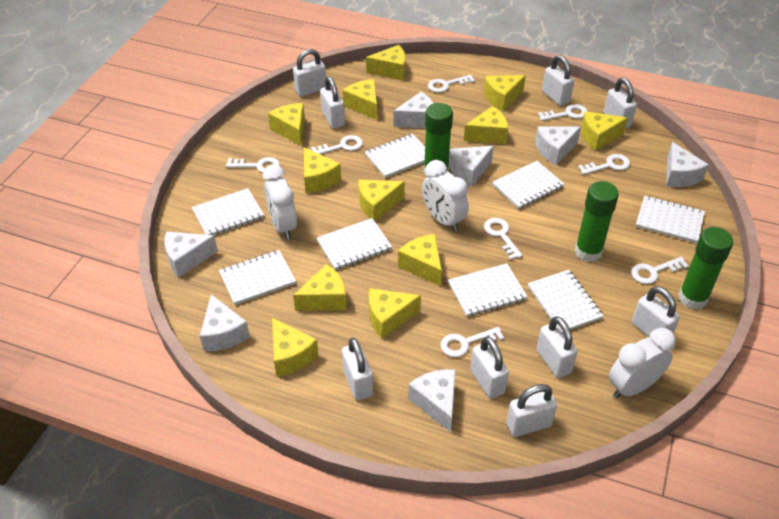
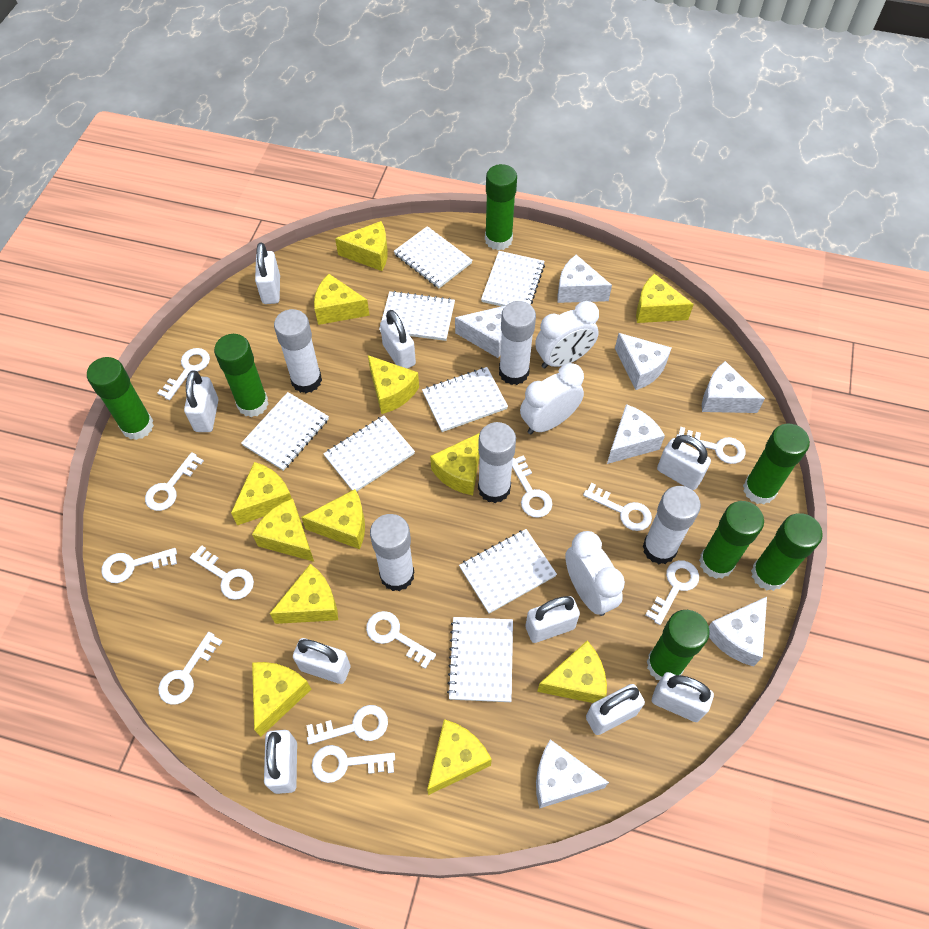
green glue stick: 3 -> 7
white glue stick: 0 -> 5
white key: 8 -> 12

